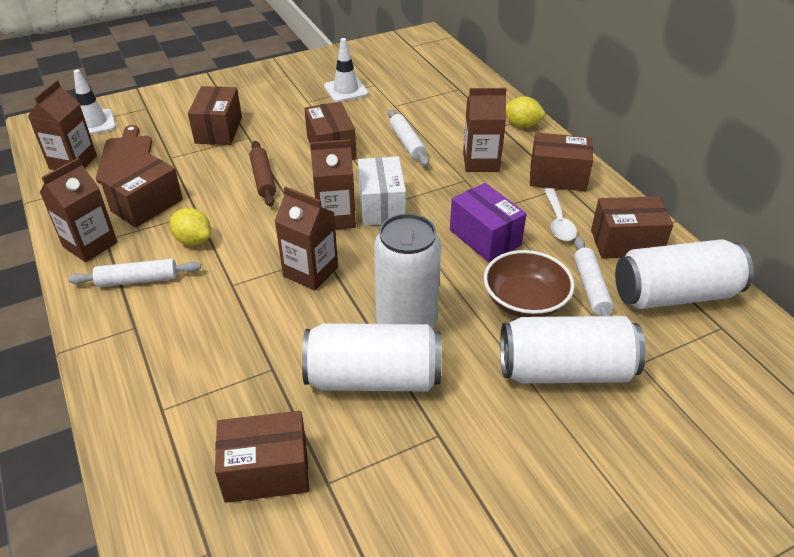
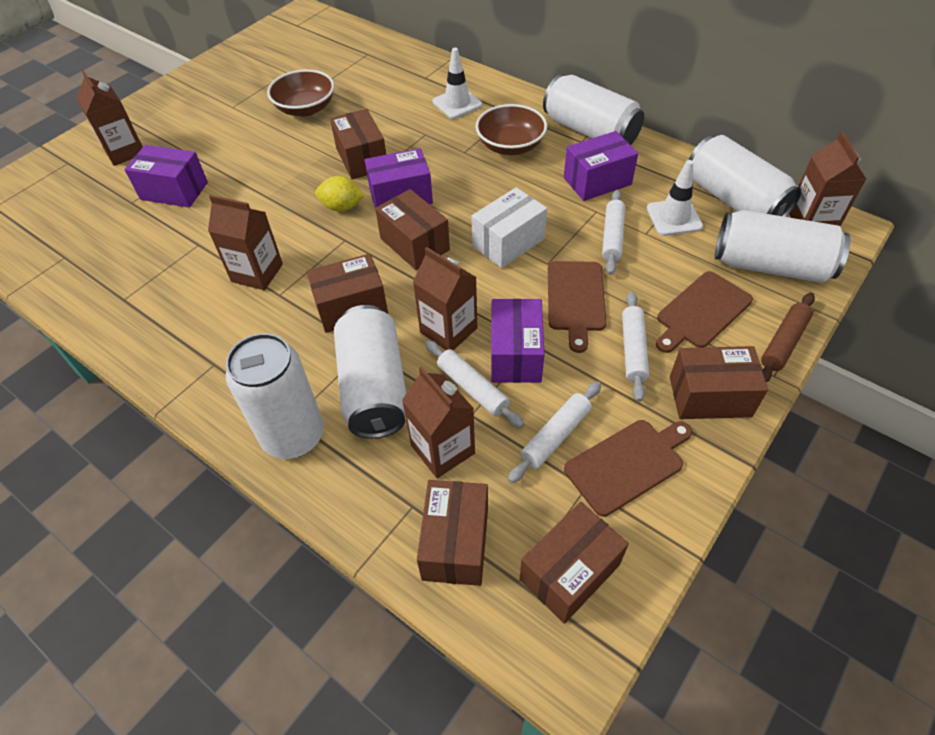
brown bowl: 1 -> 2
brown cutting board: 1 -> 3
purple box: 1 -> 4
white can: 4 -> 5
white rolling pin: 3 -> 4
white spoon: 1 -> 0
yellow lemon: 2 -> 1

